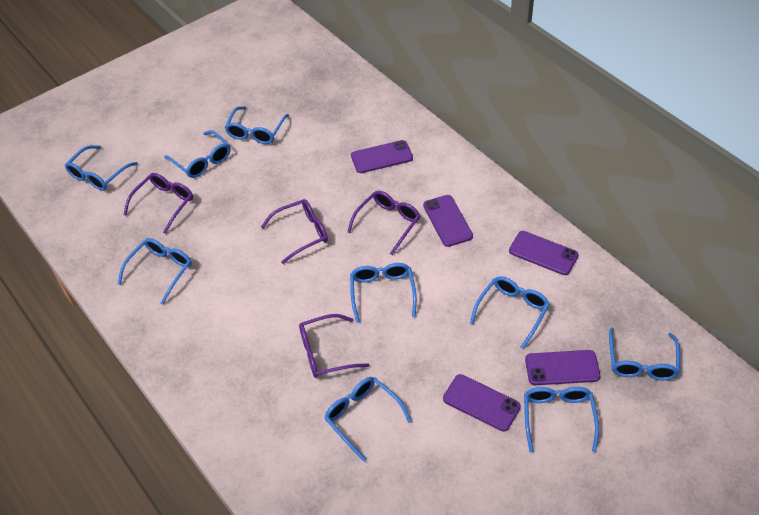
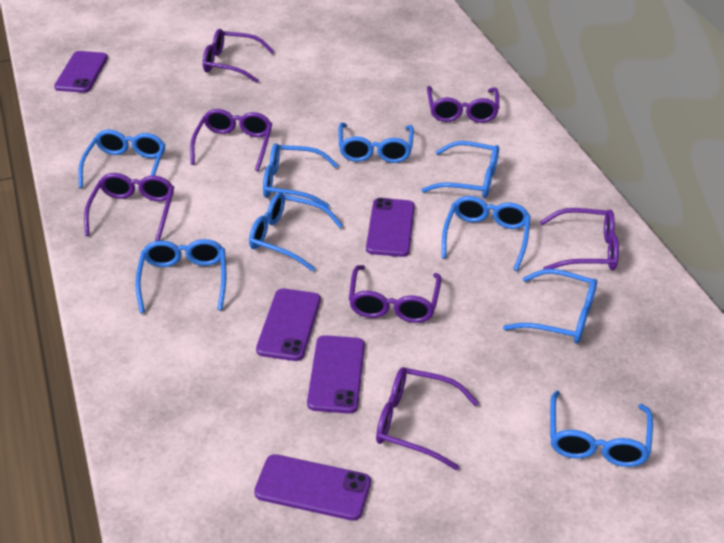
purple glasses: 4 -> 7

